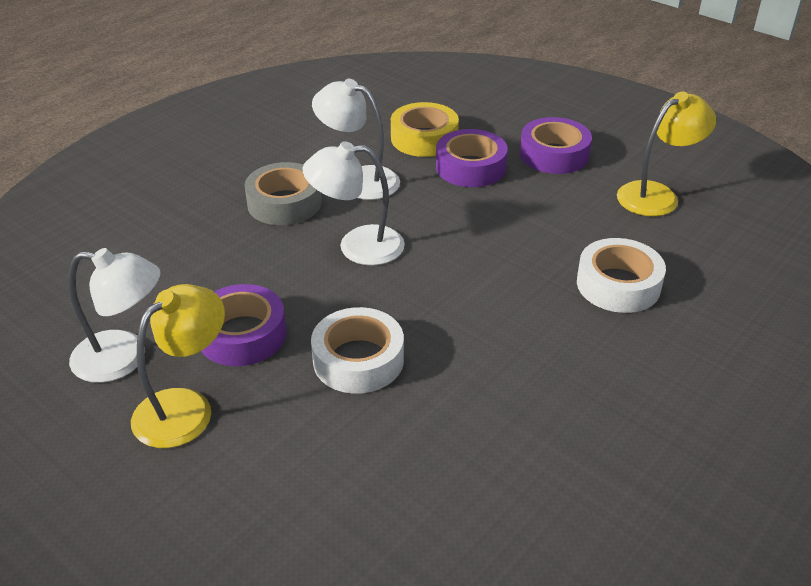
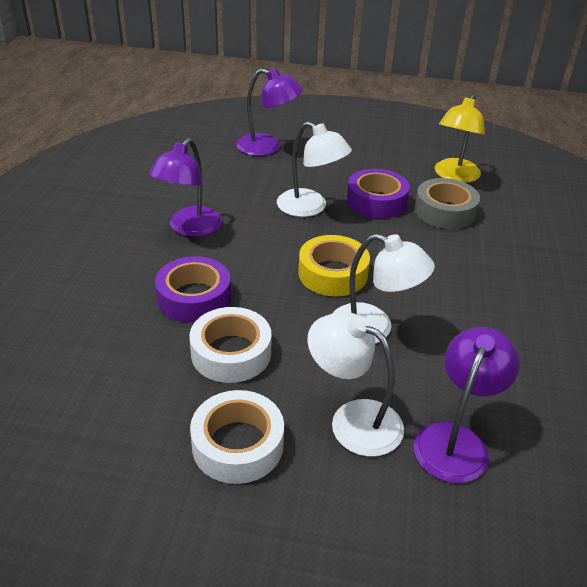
purple lamp: 0 -> 3
purple tape: 3 -> 2
yellow lamp: 2 -> 1

